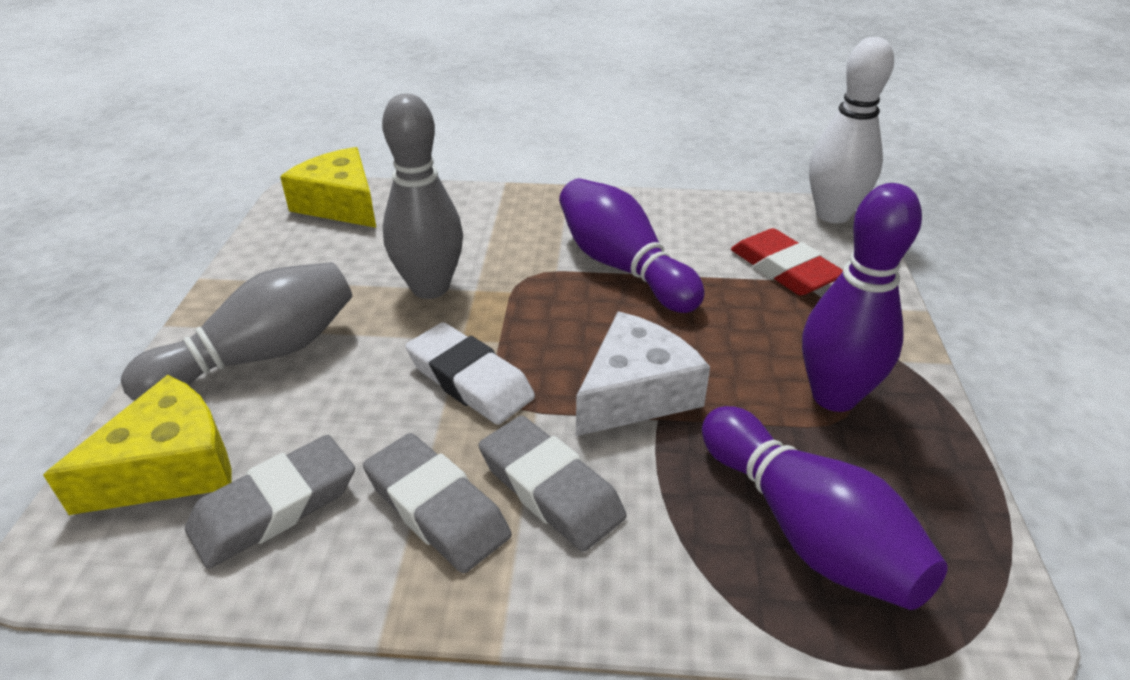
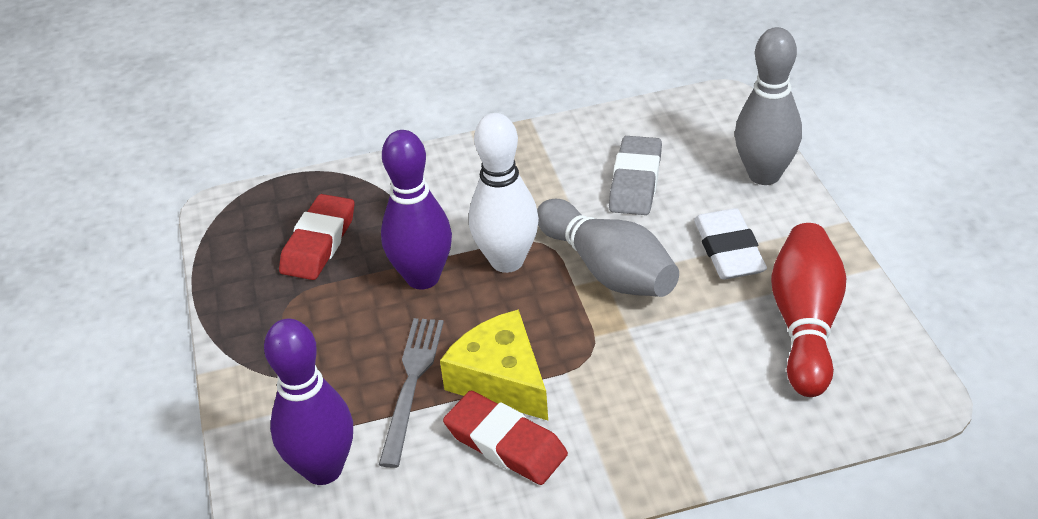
grey eraser: 3 -> 1
grey fork: 0 -> 1
purple bowling pin: 3 -> 2
red bowling pin: 0 -> 1
red eraser: 1 -> 2
white cheese: 1 -> 0
yellow cheese: 2 -> 1

